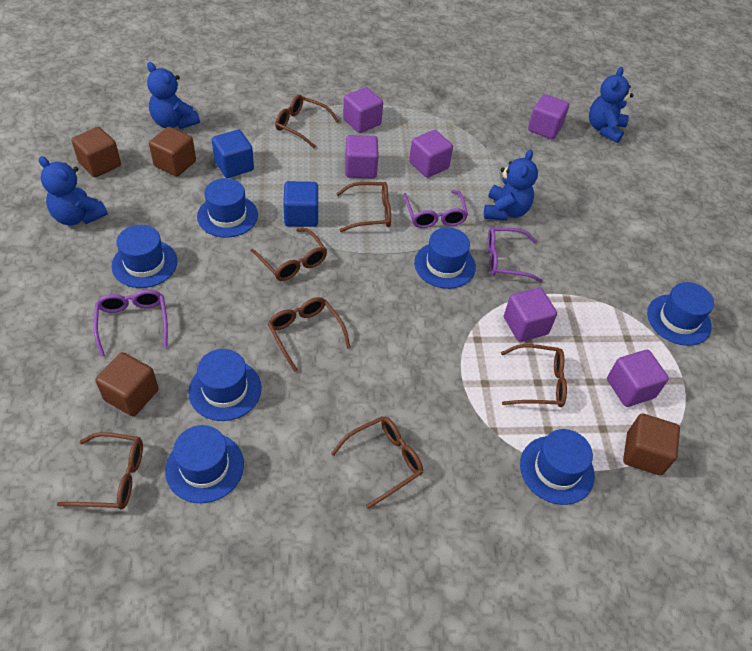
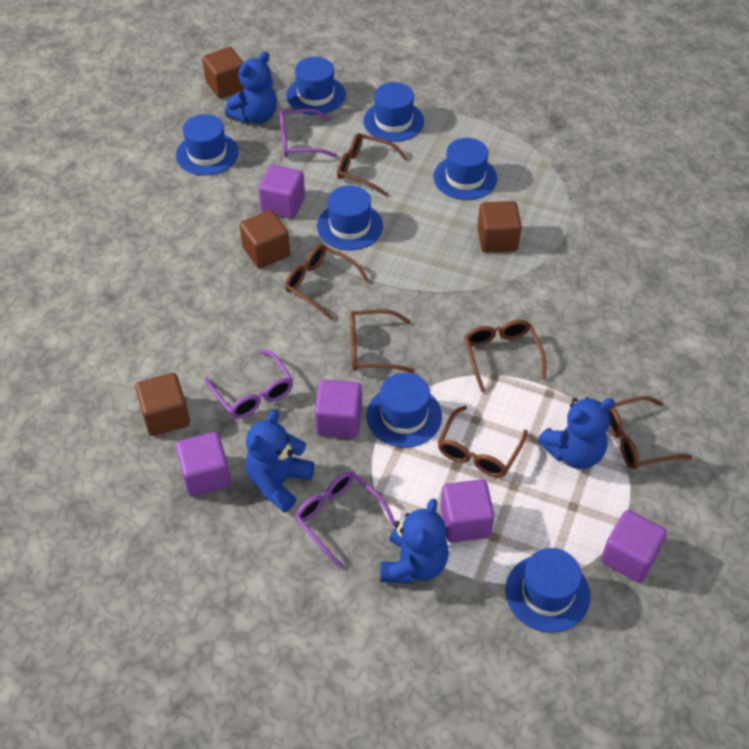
blue cube: 2 -> 0
brown glasses: 7 -> 6
purple cube: 6 -> 5

